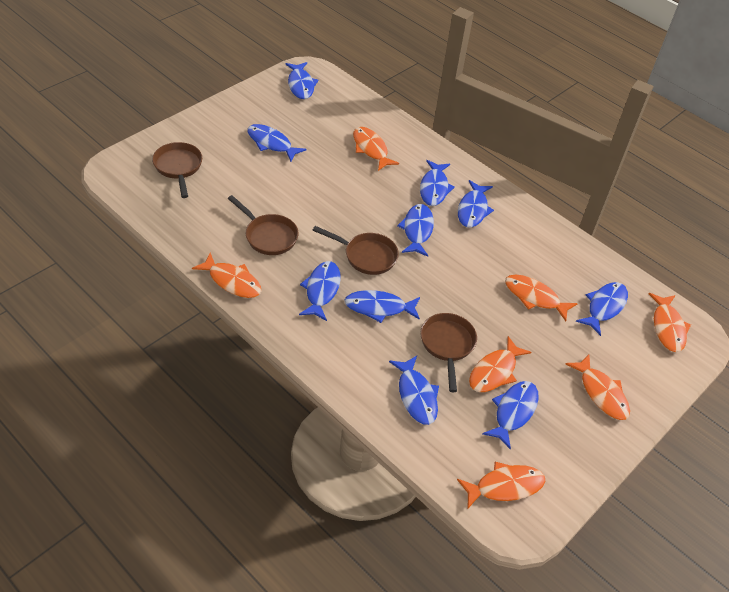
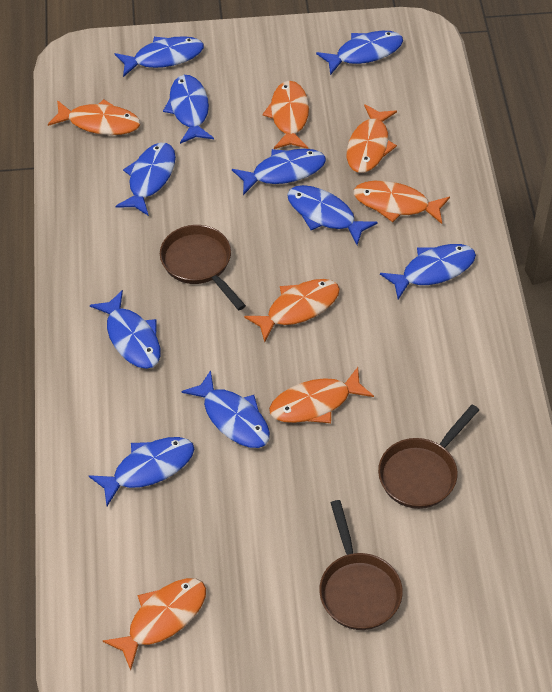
brown pan: 4 -> 3

